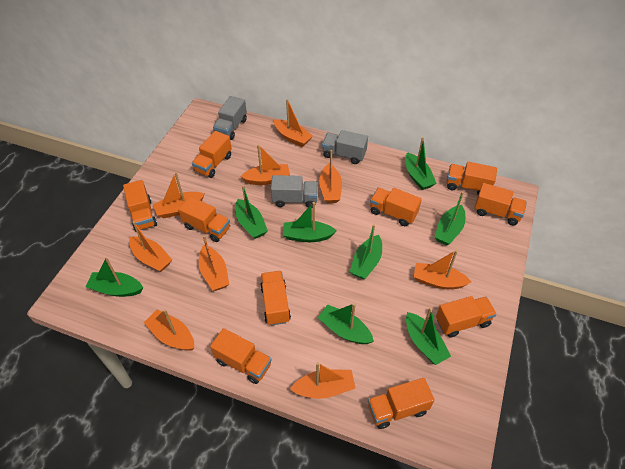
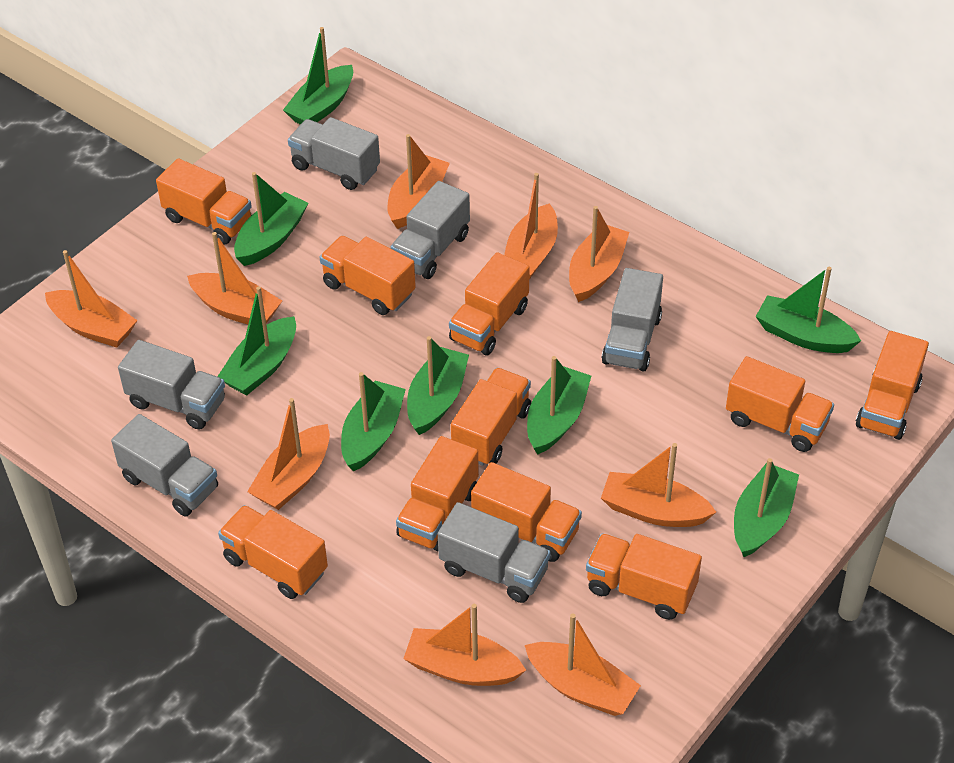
grey truck: 3 -> 6

